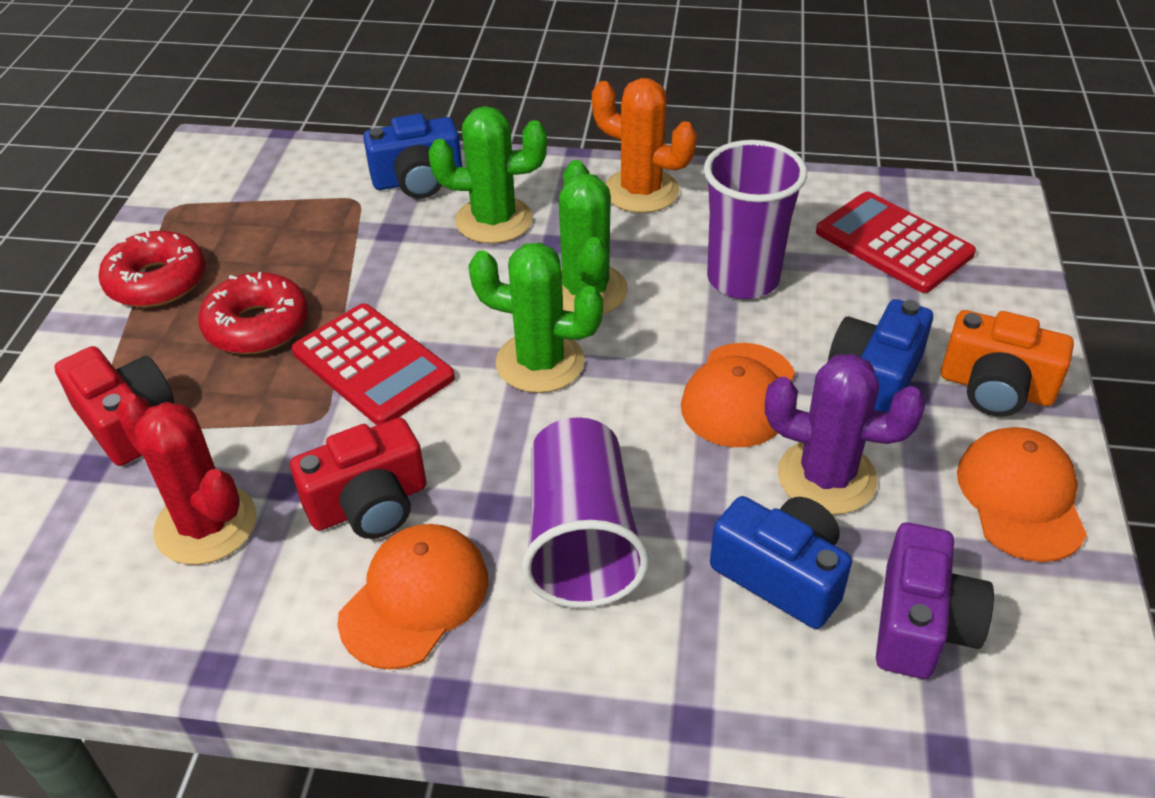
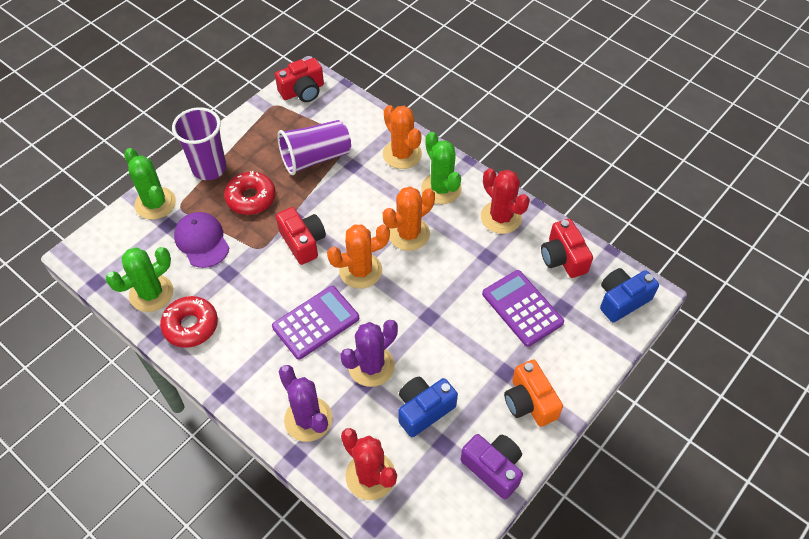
blue camera: 3 -> 2
orange cactus: 1 -> 3
orange cap: 3 -> 0
purple cactus: 1 -> 2
purple calculator: 0 -> 2
purple cap: 0 -> 1
red cactus: 1 -> 2
red calculator: 2 -> 0
red camera: 2 -> 3

